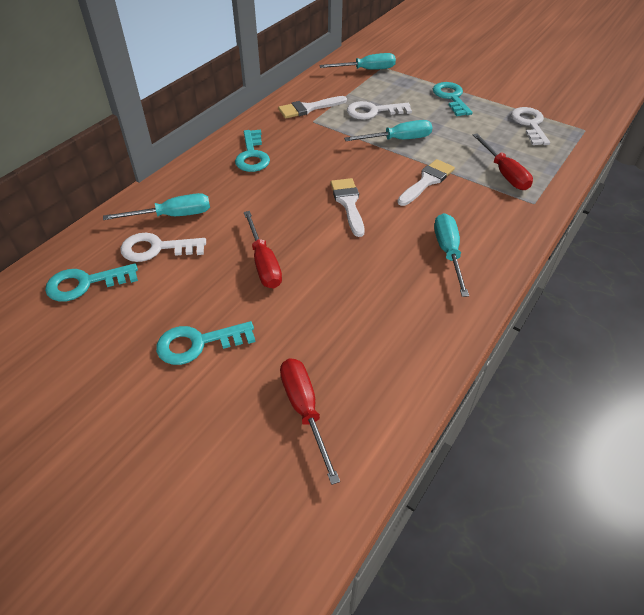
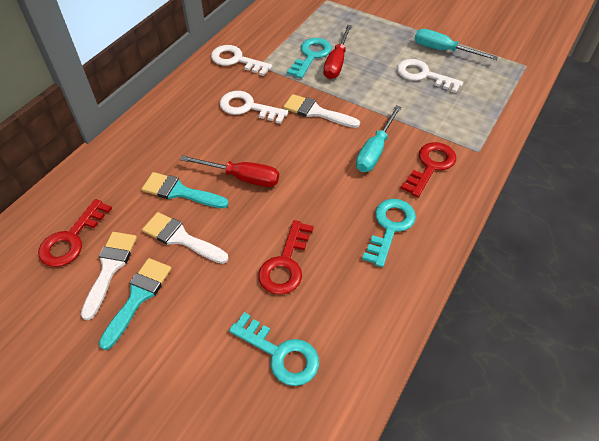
red key: 0 -> 3
red screwdriver: 3 -> 2
turquoise brush: 0 -> 2
turquoise key: 4 -> 3
turquoise screwdriver: 4 -> 2

